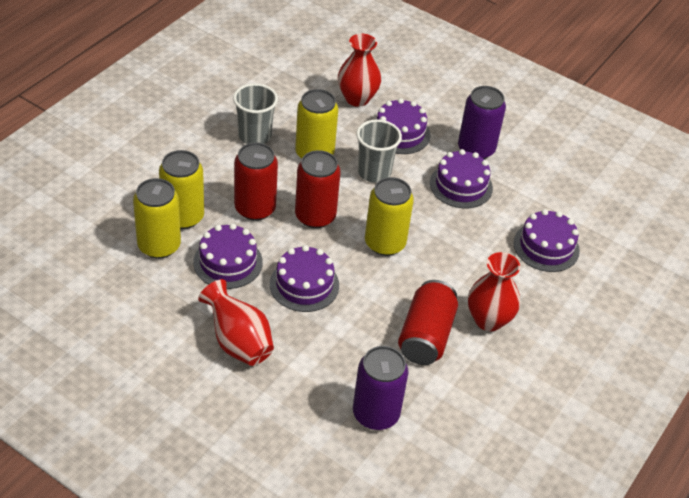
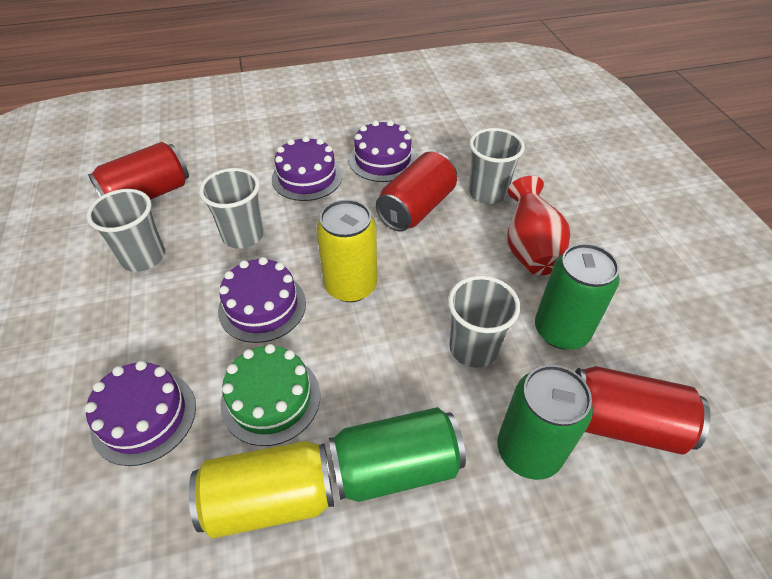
green cake: 0 -> 1
green can: 0 -> 3
grey cup: 2 -> 4
purple cake: 5 -> 4
purple can: 2 -> 0
red vase: 3 -> 1
yellow can: 4 -> 2

